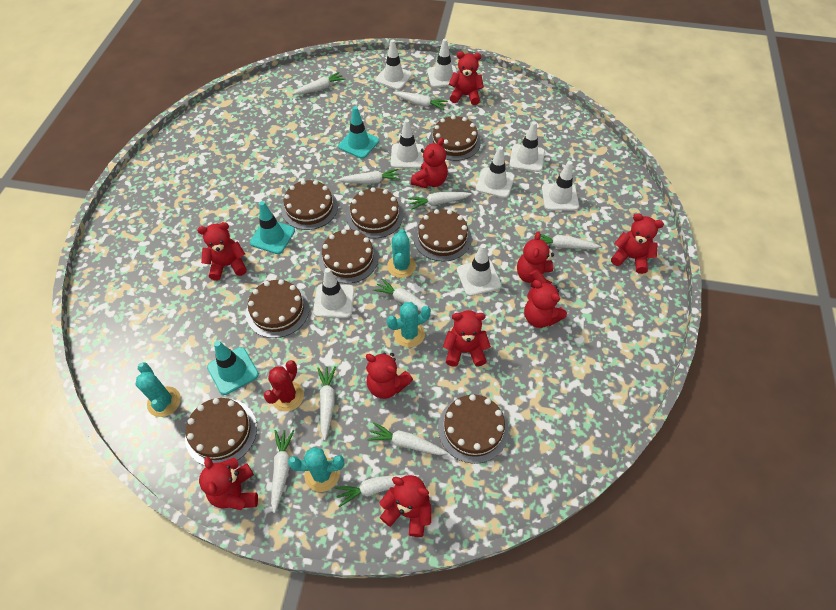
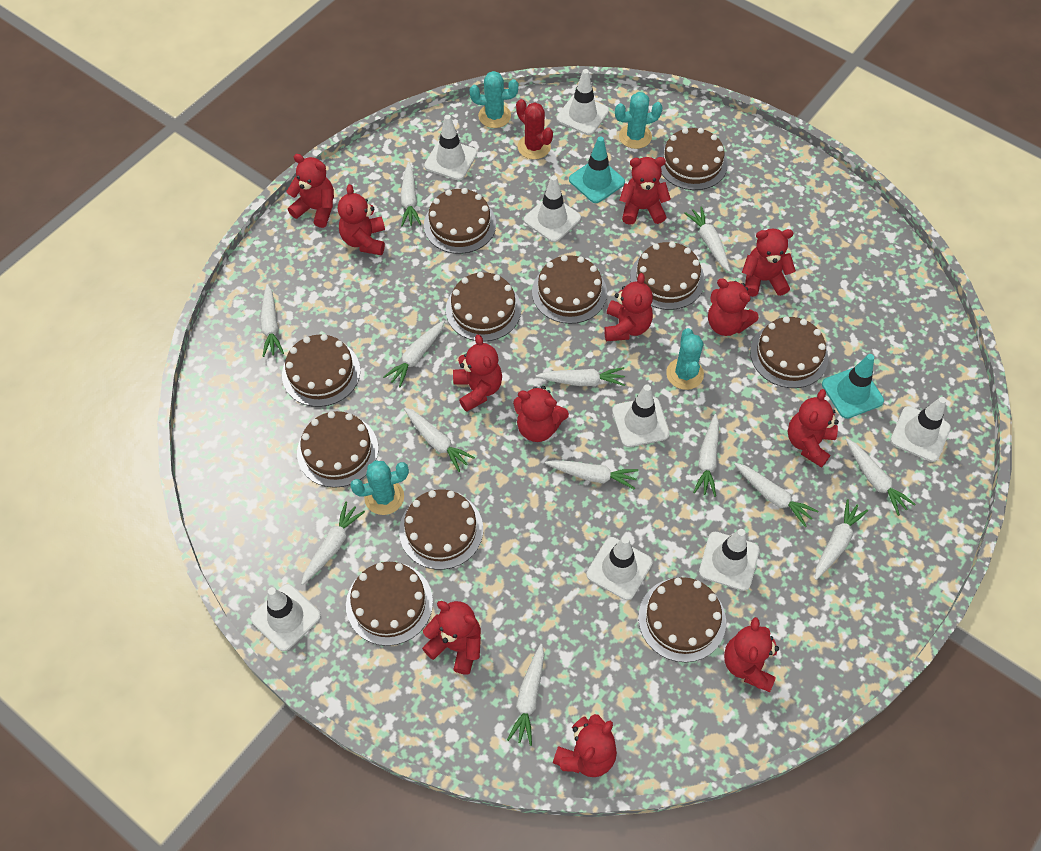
brown cake: 8 -> 11
red teddy bear: 10 -> 12
turquoise traffic cone: 3 -> 2
white carrot: 10 -> 13

